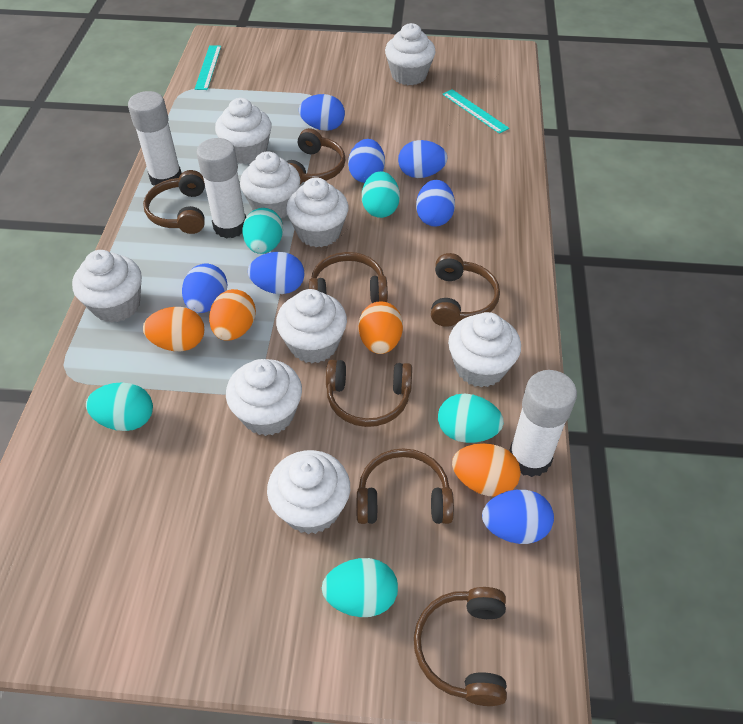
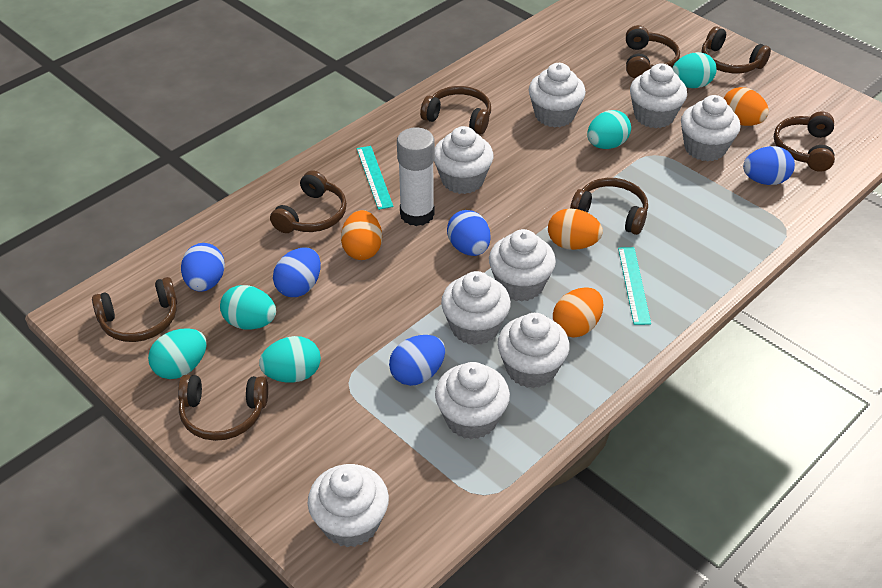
blue egg: 7 -> 5
brown headphones: 7 -> 8
white glue stick: 3 -> 1

